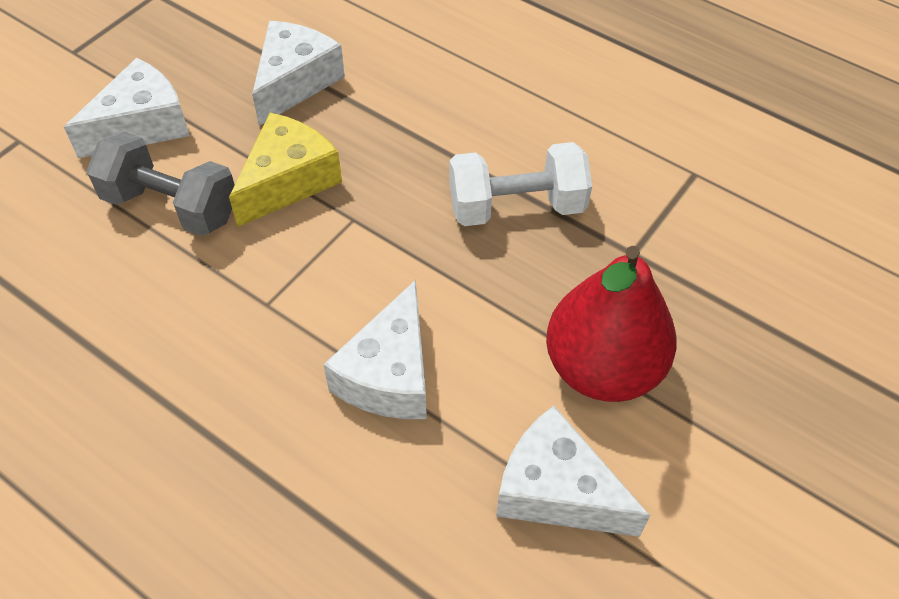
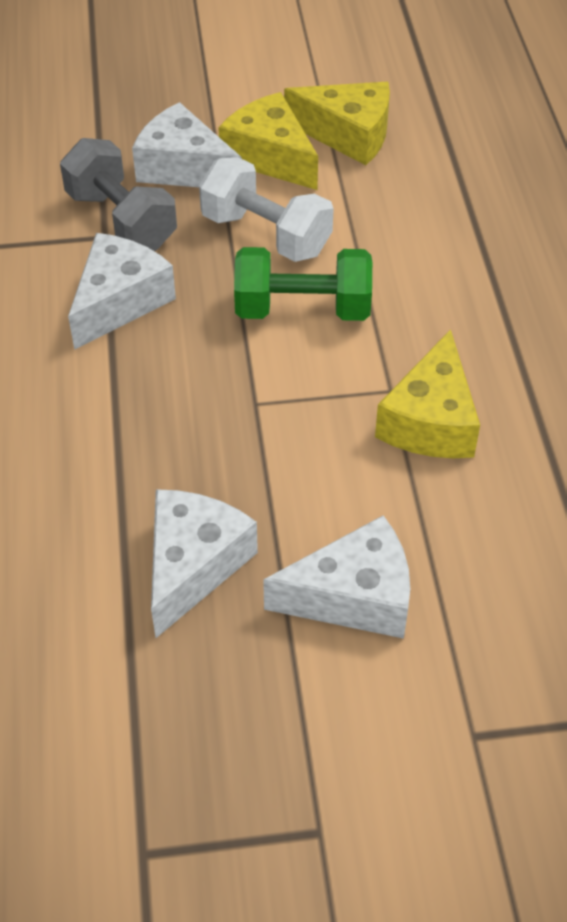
green dumbbell: 0 -> 1
red pear: 1 -> 0
yellow cheese: 1 -> 3

